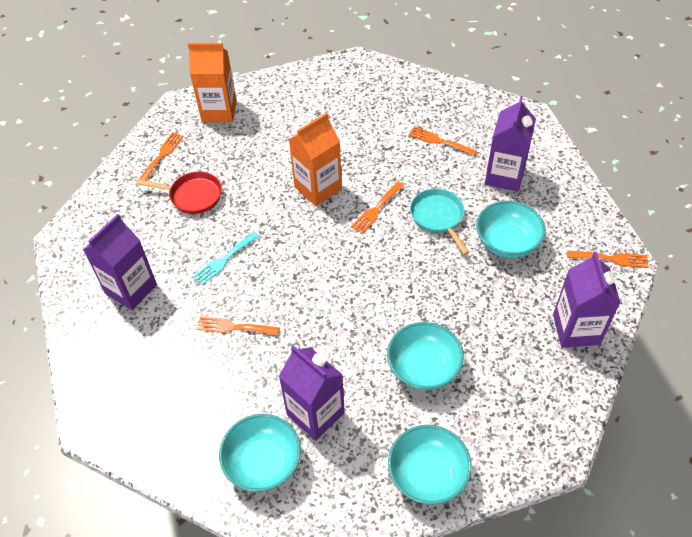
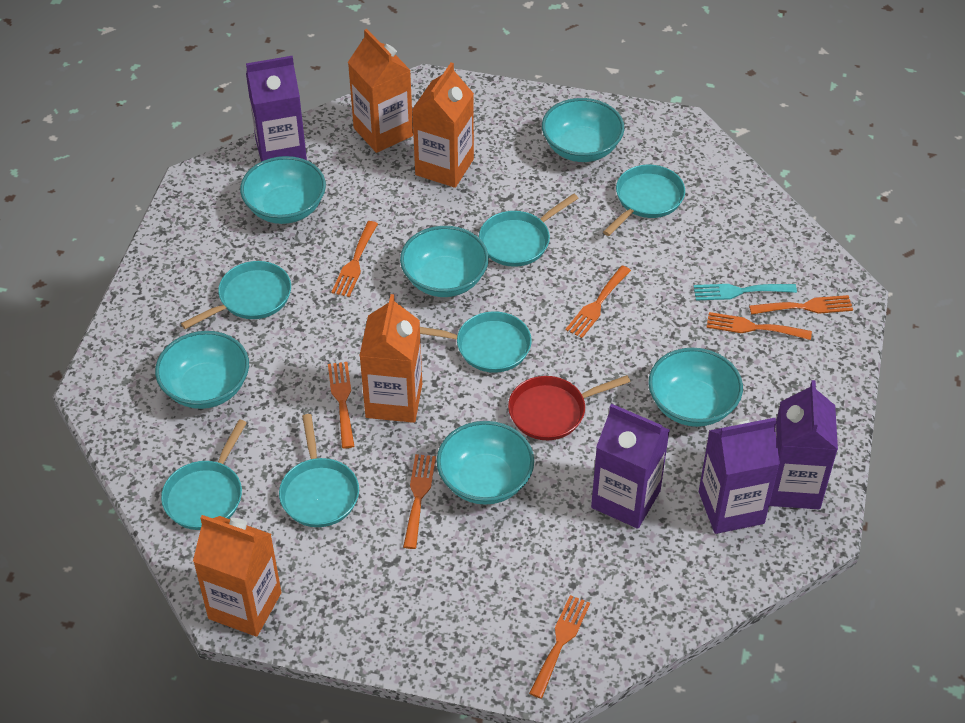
orange carton: 2 -> 4
orange fork: 5 -> 7
turquoise bowl: 4 -> 6
turquoise pan: 1 -> 6

